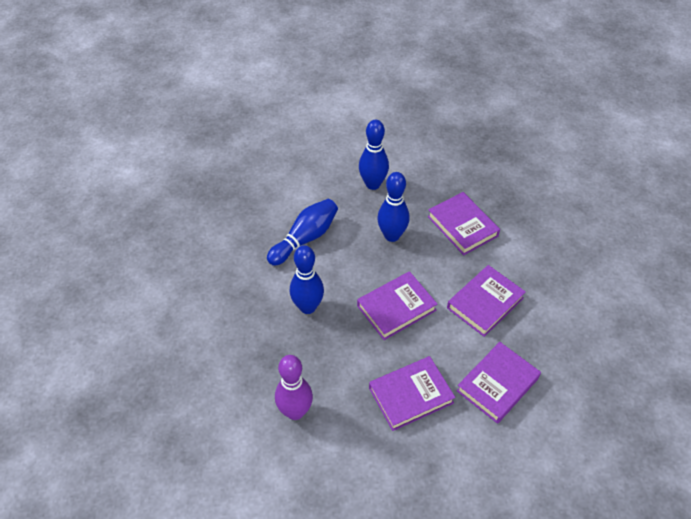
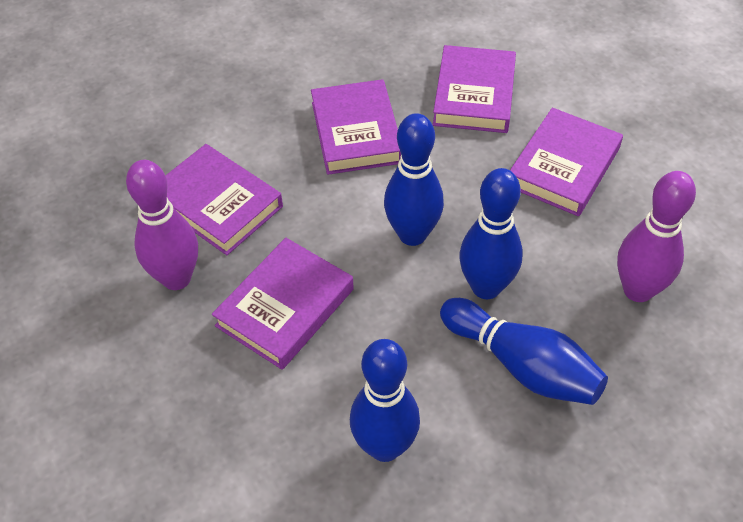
purple bowling pin: 1 -> 2

